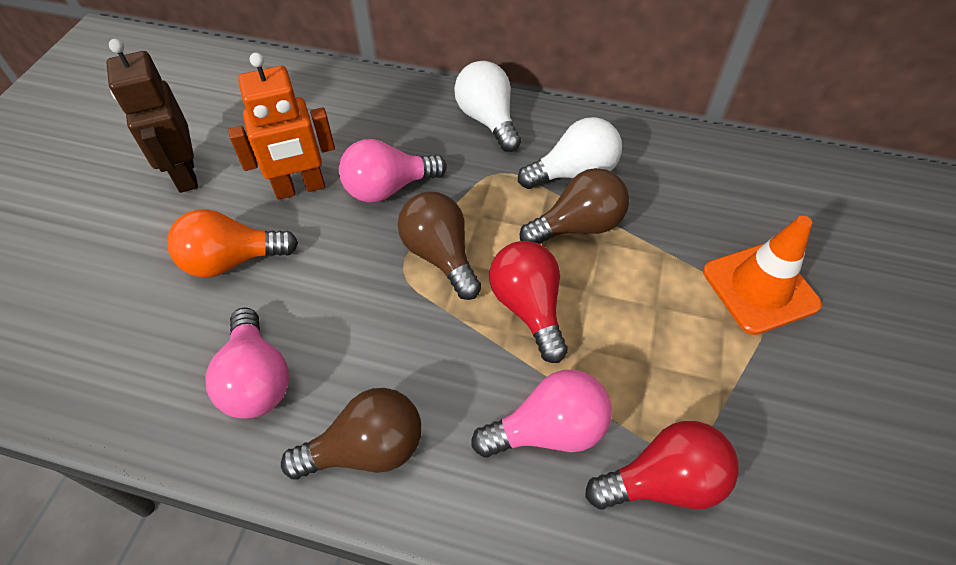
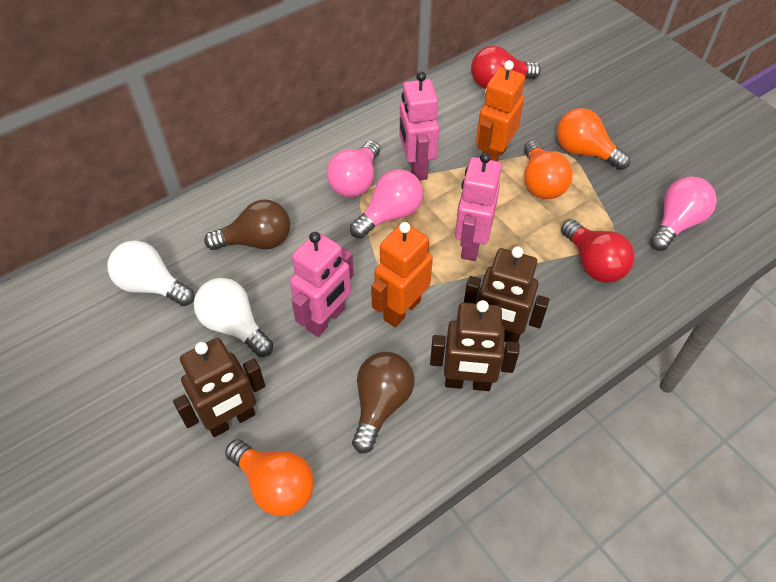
brown light bulb: 3 -> 2
brown robot: 1 -> 3
orange light bulb: 1 -> 3
orange robot: 1 -> 2
orange traffic cone: 1 -> 0
pink robot: 0 -> 3

